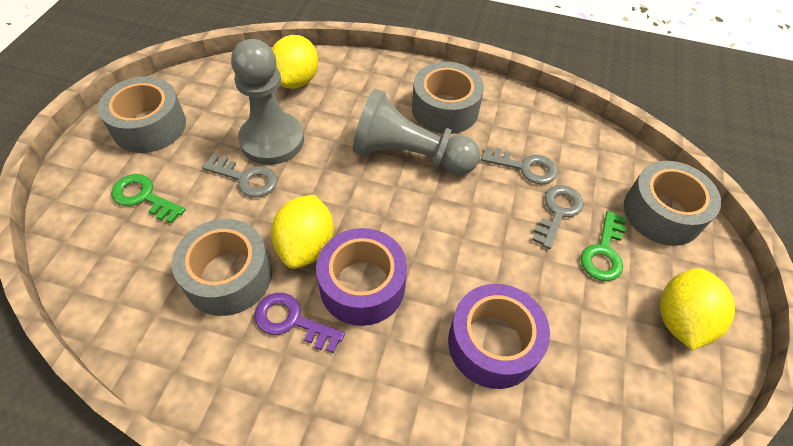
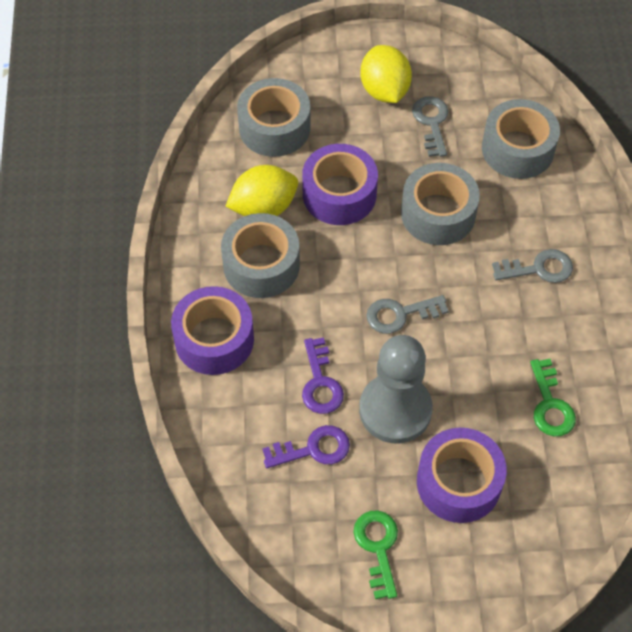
grey pawn: 2 -> 1
purple key: 1 -> 2
purple tape: 2 -> 3
yellow lemon: 3 -> 2

